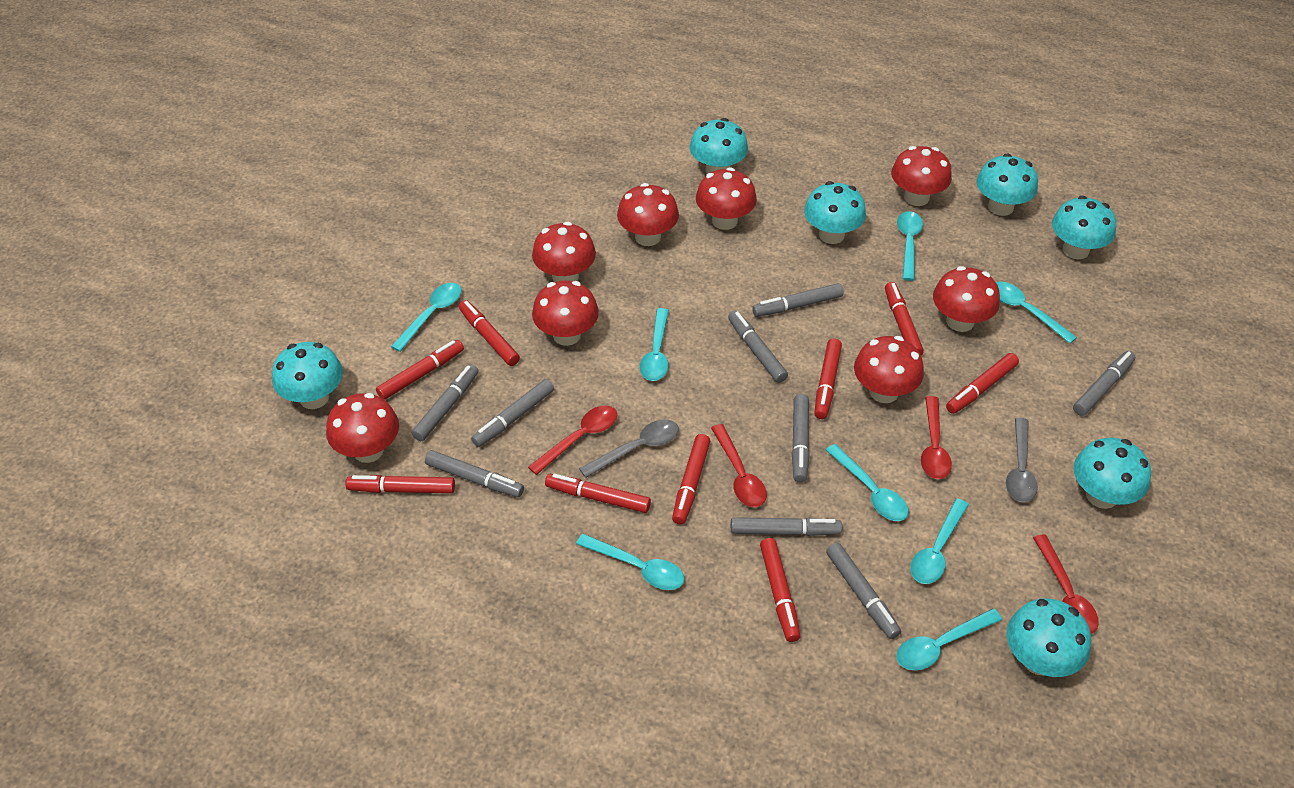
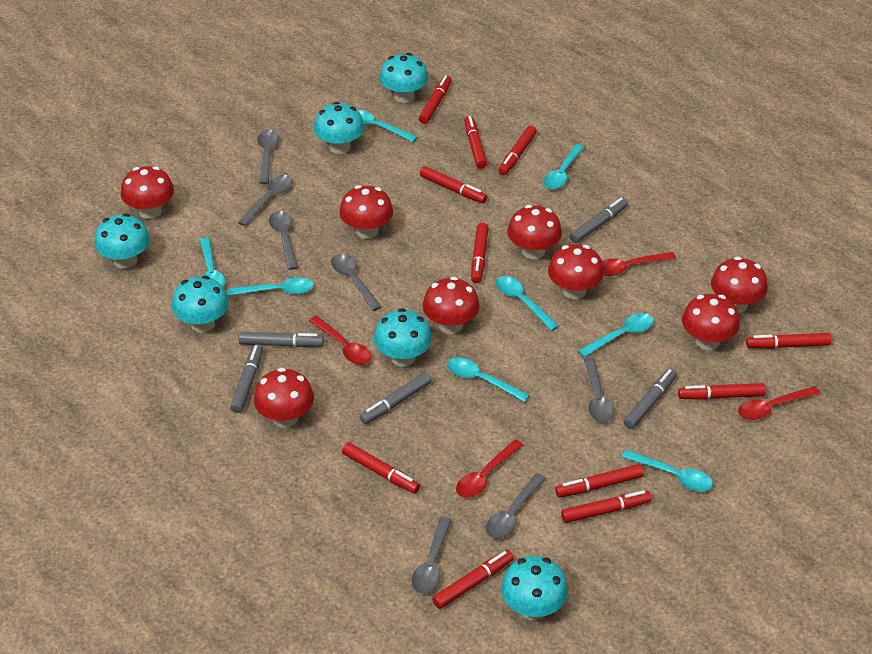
grey marker: 9 -> 5
grey spoon: 2 -> 7
red marker: 9 -> 11
turquoise mushroom: 7 -> 6

